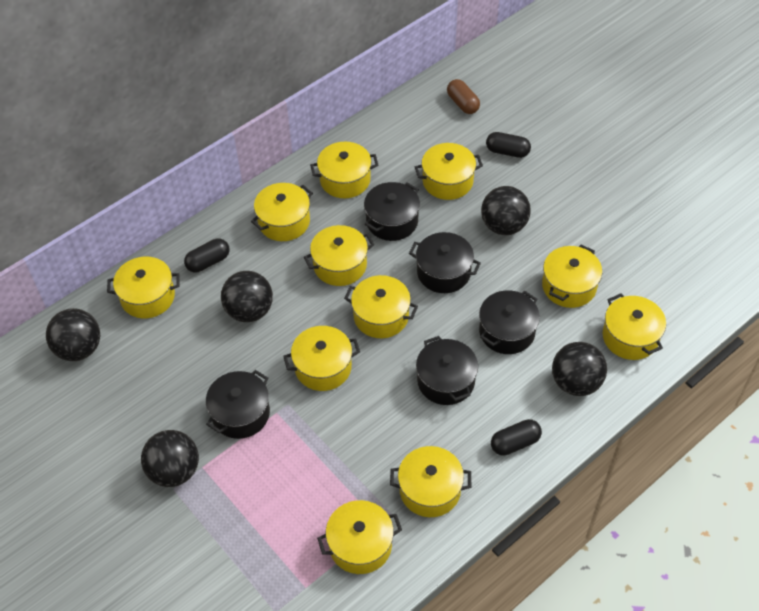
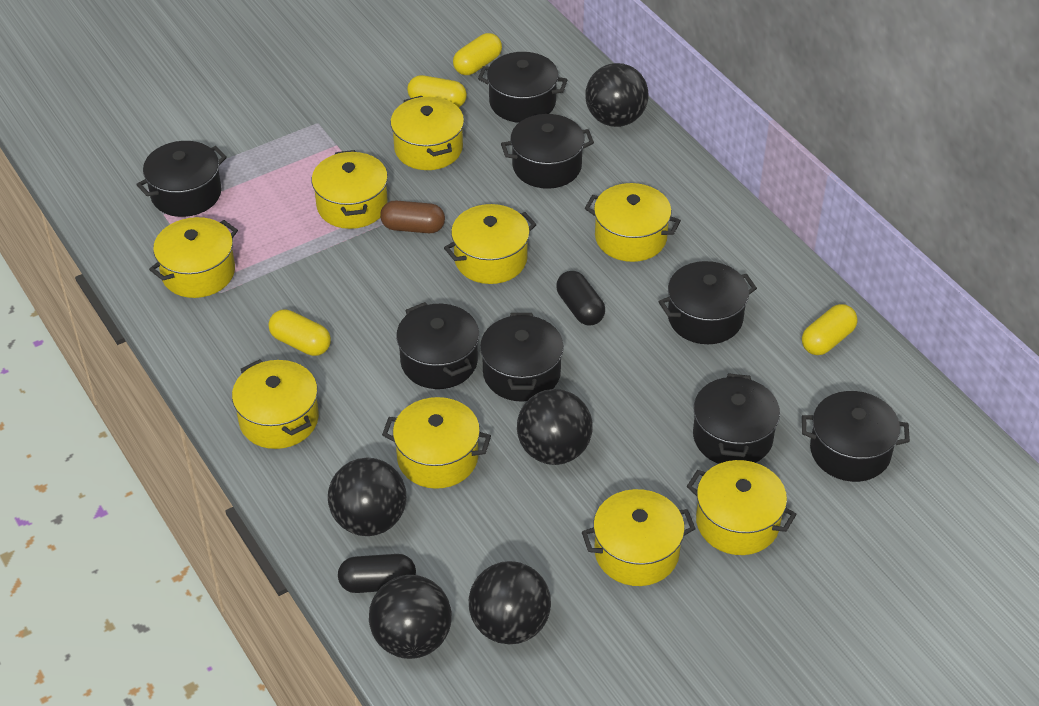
black capsule: 3 -> 2
black pot: 5 -> 8
yellow capsule: 0 -> 4
yellow pot: 11 -> 9

